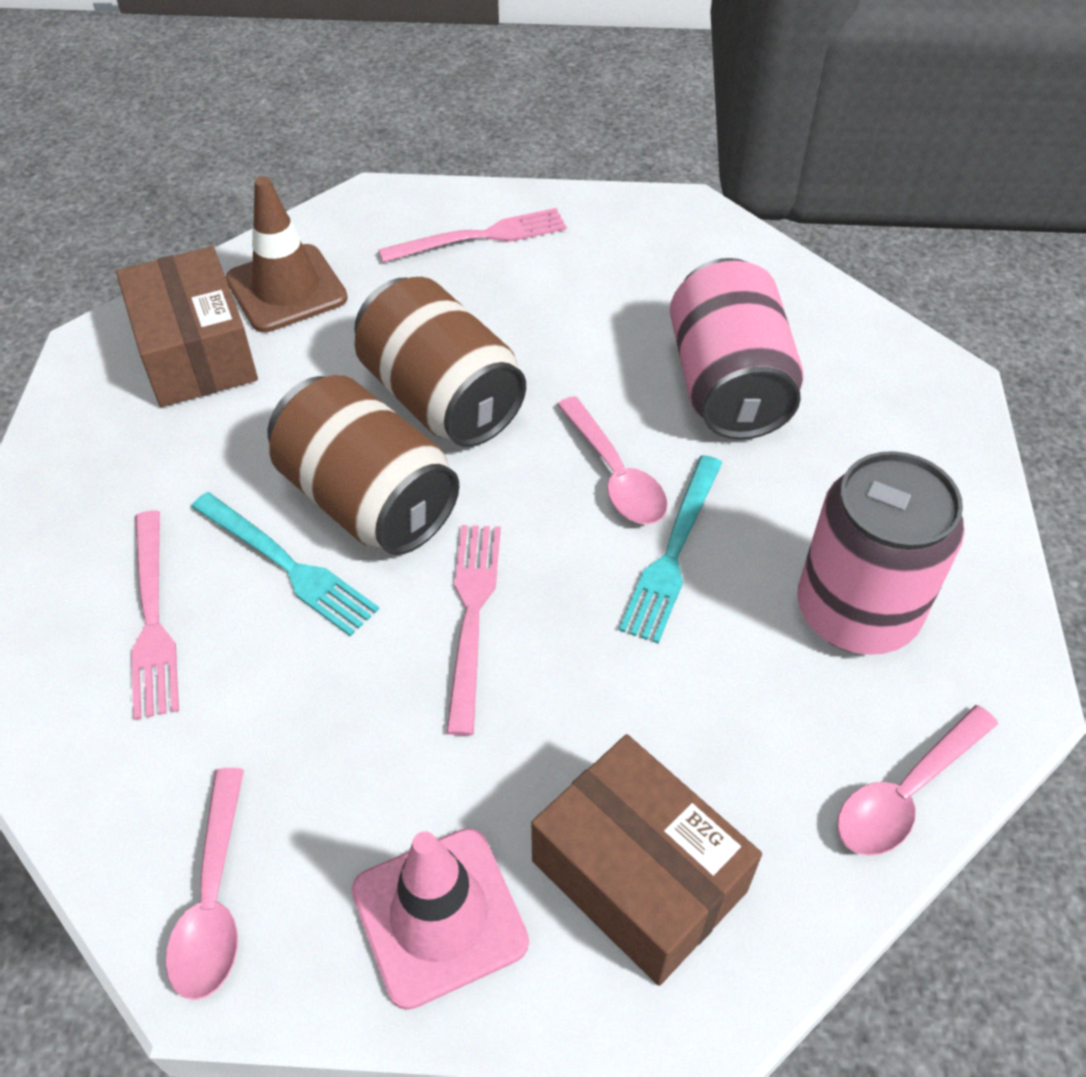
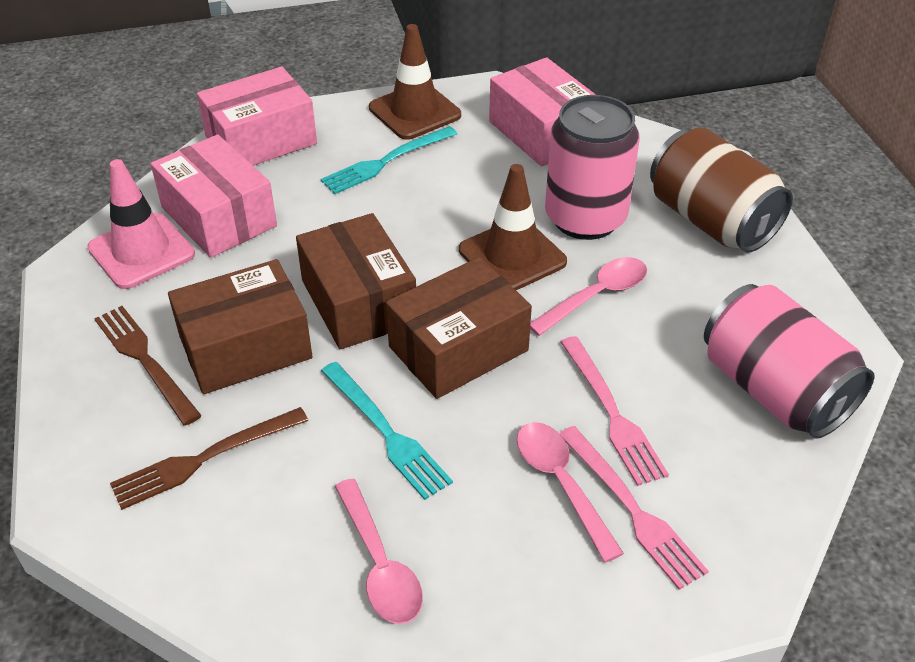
brown box: 2 -> 3
brown can: 2 -> 1
brown fork: 0 -> 2
brown traffic cone: 1 -> 2
pink box: 0 -> 3
pink fork: 3 -> 2

